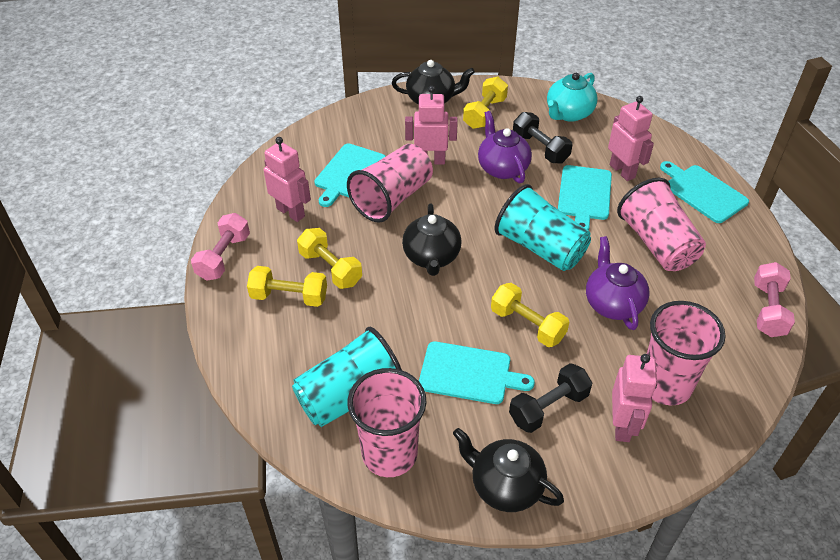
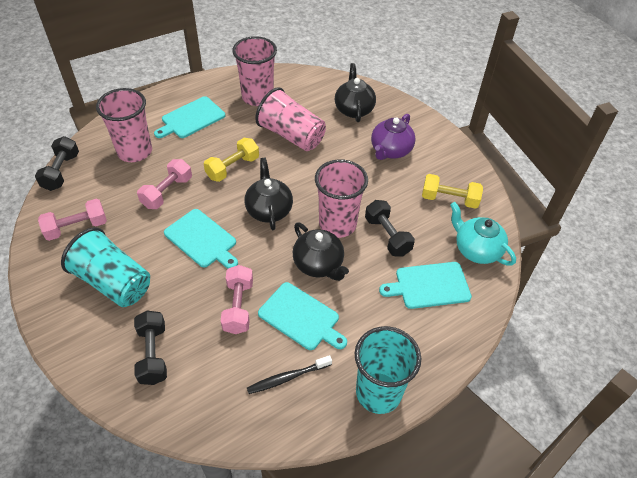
black dumbbell: 2 -> 3
black toothbrush: 0 -> 1
pink dumbbell: 2 -> 3
pink robot: 4 -> 0
purple teapot: 2 -> 1
yellow dumbbell: 4 -> 2

